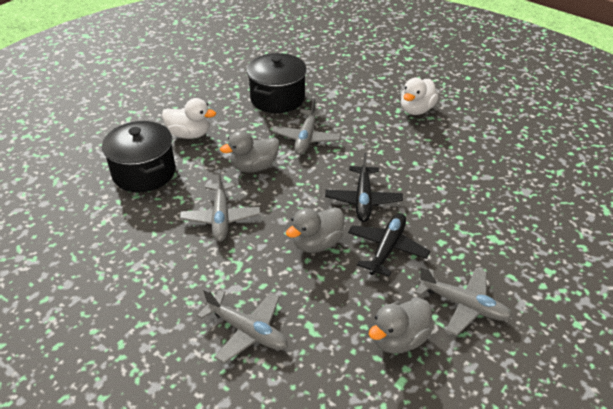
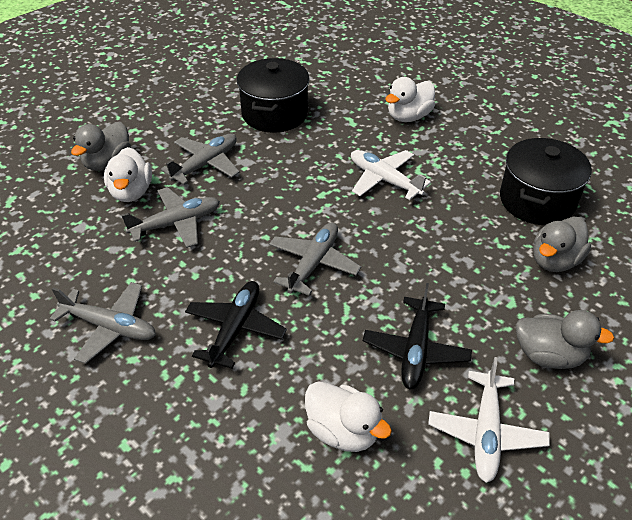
white duck: 2 -> 3
white plane: 0 -> 2

